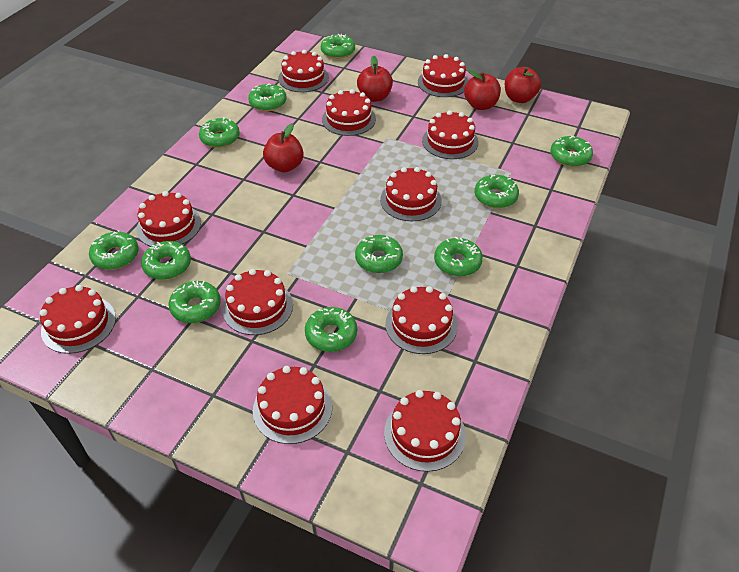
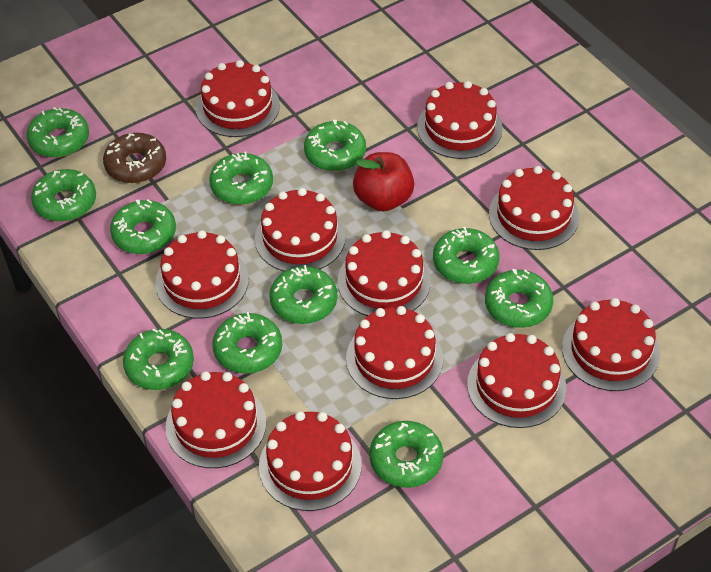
brown donut: 0 -> 1
red apple: 4 -> 1

